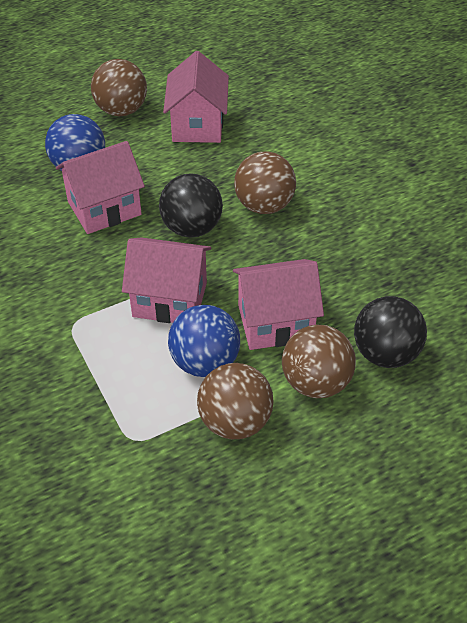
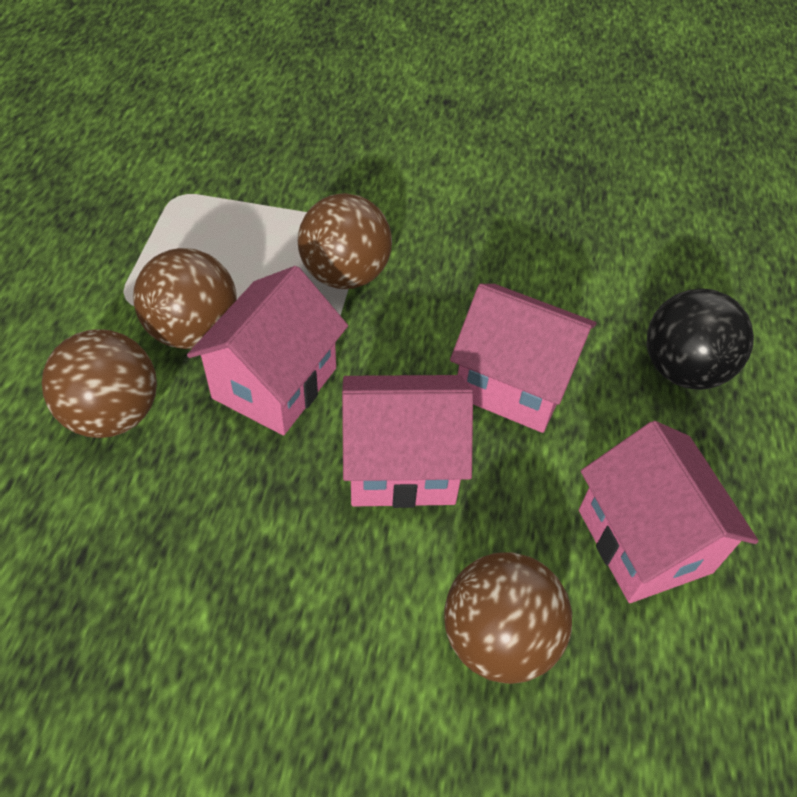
black ball: 2 -> 1
blue ball: 2 -> 0

